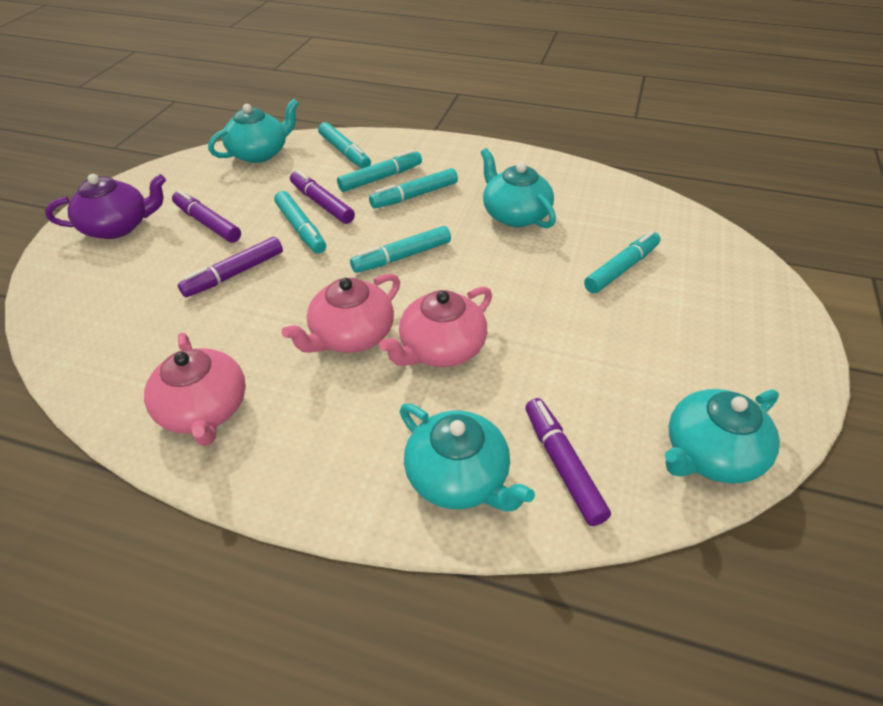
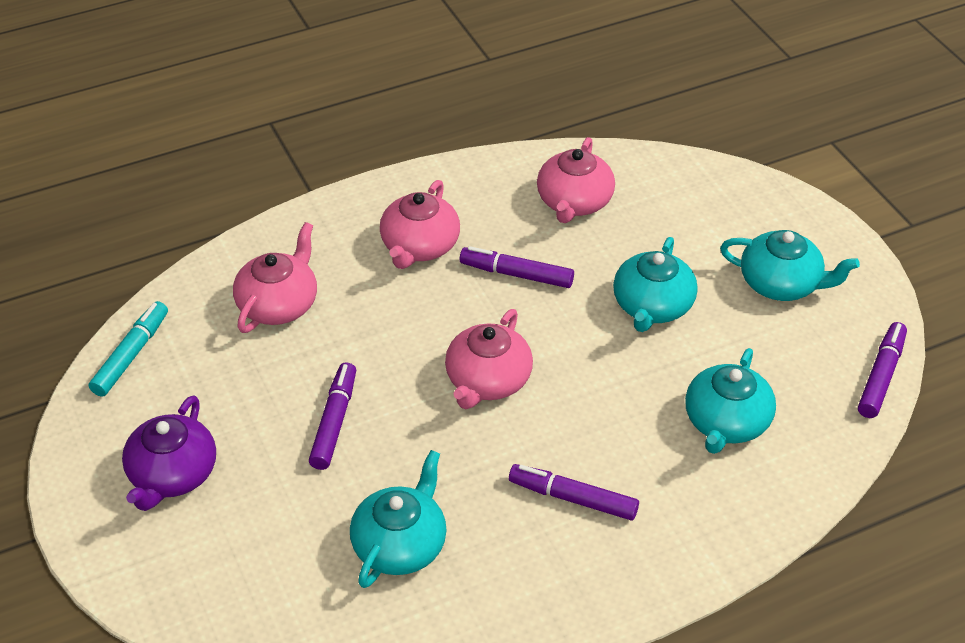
pink teapot: 3 -> 4
turquoise marker: 6 -> 1

